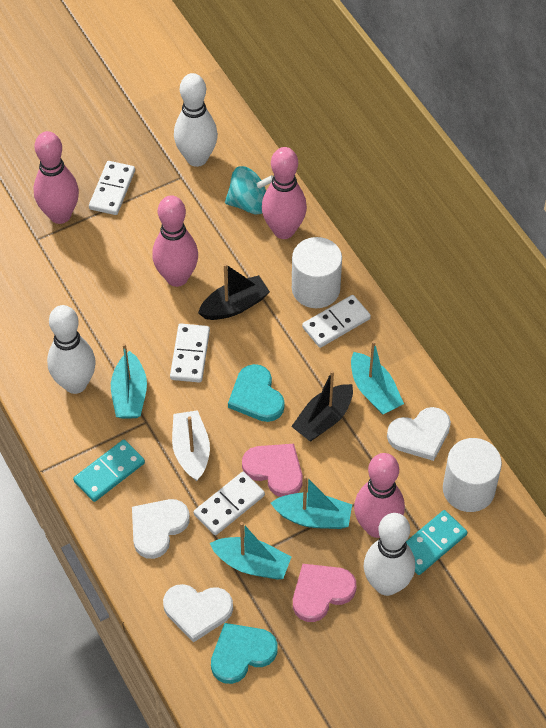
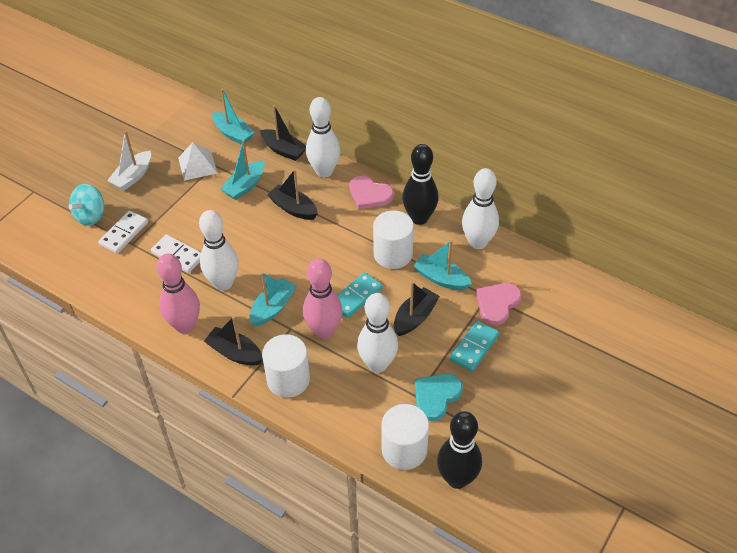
black boat: 2 -> 4
black bowling pin: 0 -> 2
pink bowling pin: 4 -> 2
turquoise heart: 2 -> 1
white bowling pin: 3 -> 4
white cylinder: 2 -> 3
white domino: 4 -> 2
white heart: 3 -> 0
white pyramid: 0 -> 1

